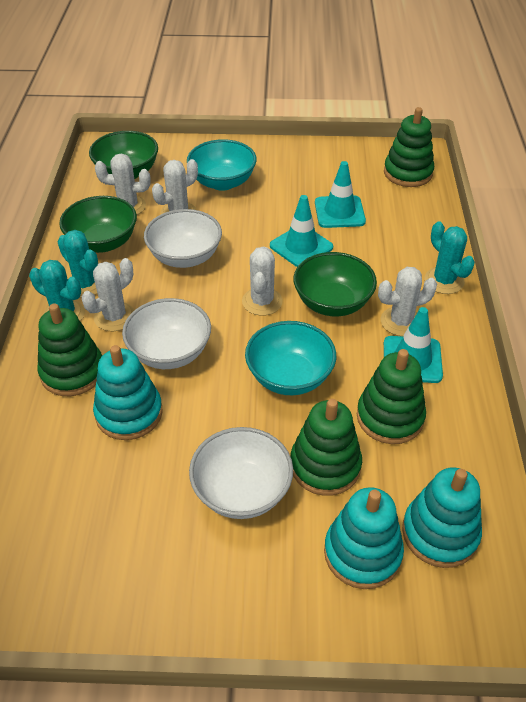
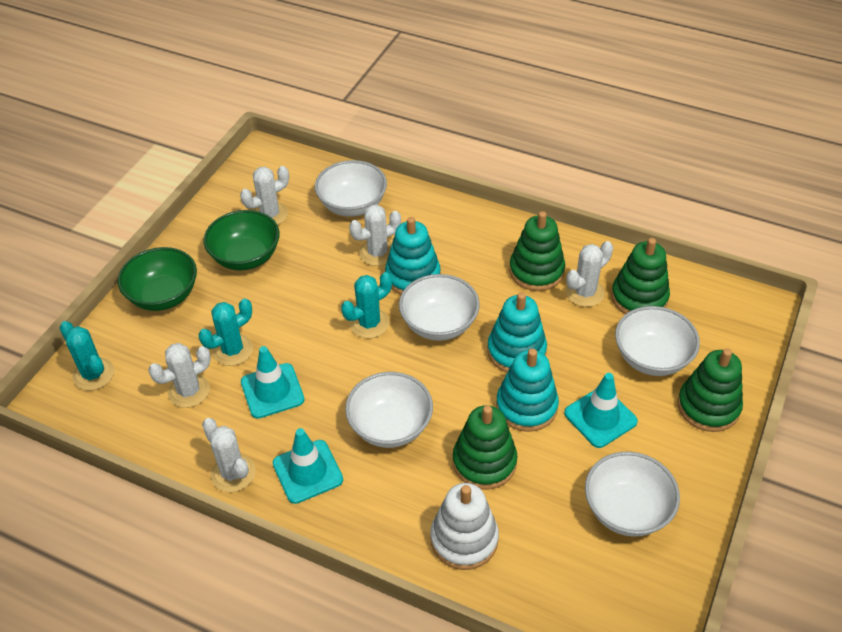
green bowl: 3 -> 2
turquoise bowl: 2 -> 0
white bowl: 3 -> 5
white stacking toy: 0 -> 1

